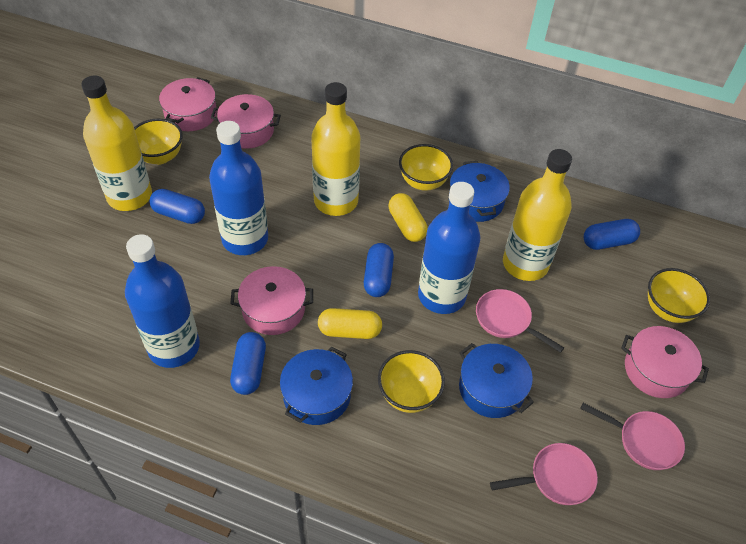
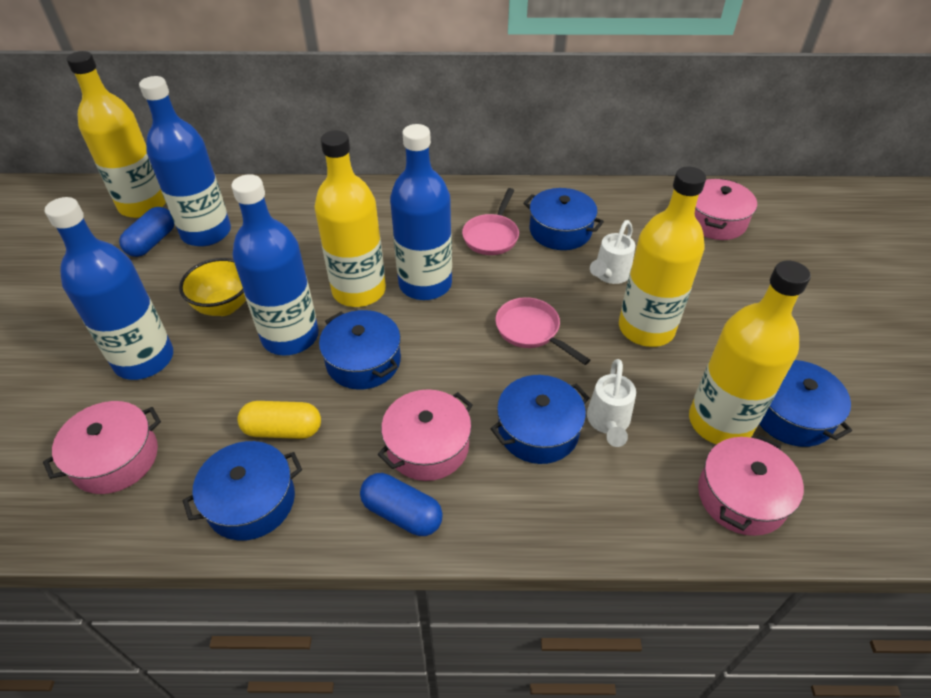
blue bottle: 3 -> 4
blue capsule: 4 -> 2
blue pot: 3 -> 5
pink pan: 3 -> 2
white watering can: 0 -> 2
yellow bottle: 3 -> 4
yellow bowl: 4 -> 1
yellow capsule: 2 -> 1

